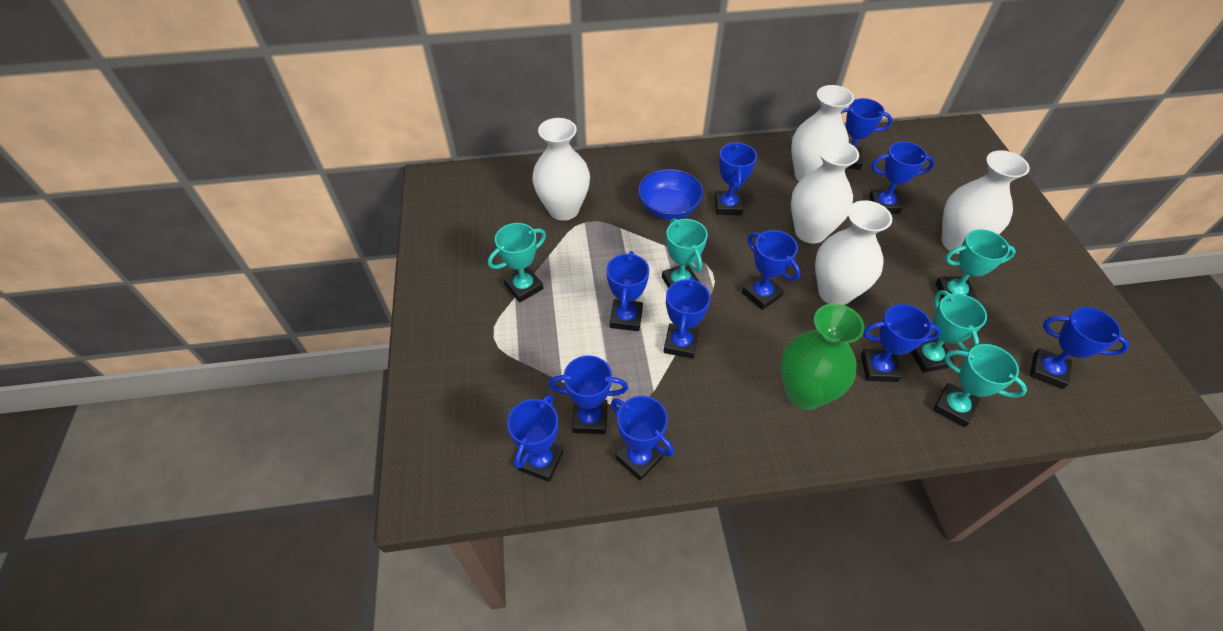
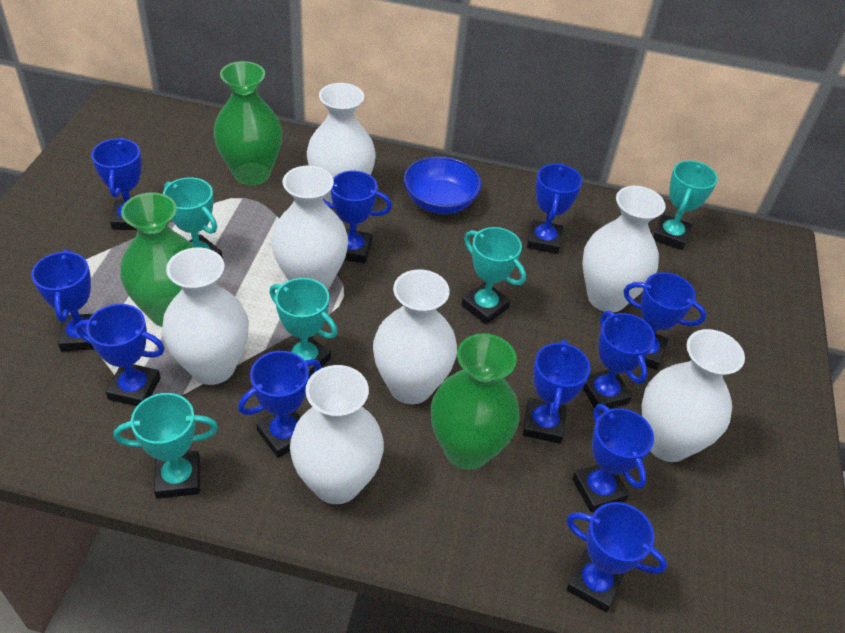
green vase: 1 -> 3
white vase: 5 -> 7

